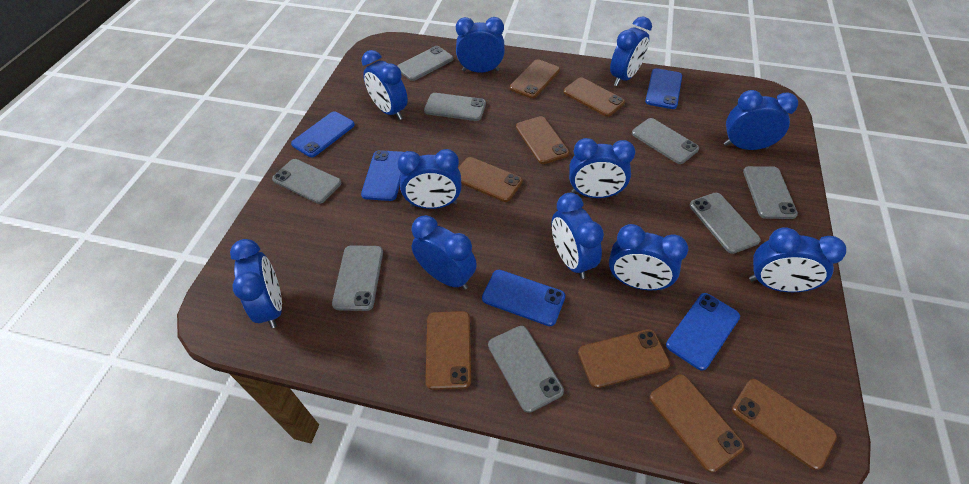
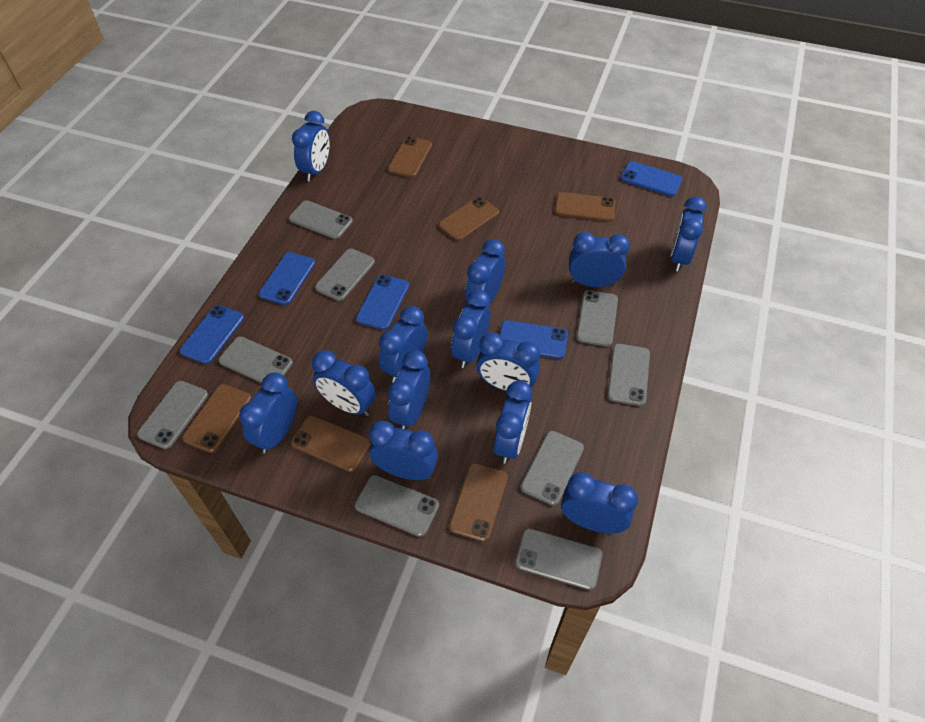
blue clock: 11 -> 13
brown phone: 8 -> 6
grey phone: 8 -> 9

